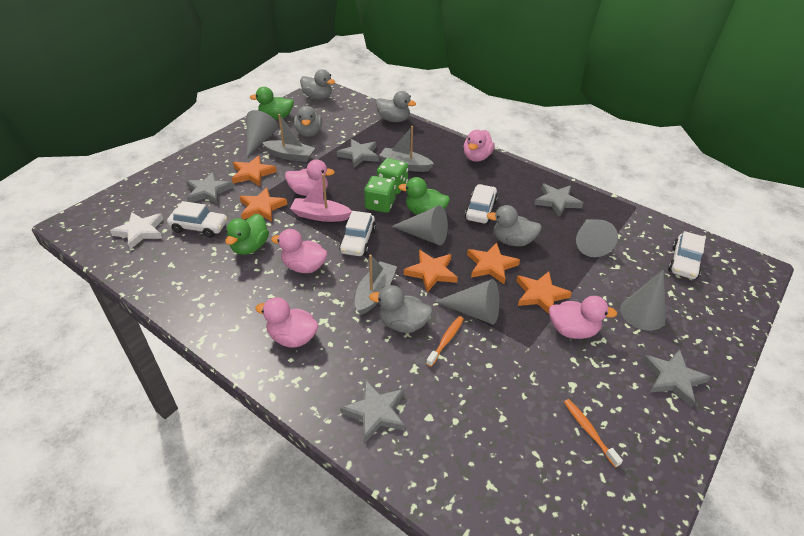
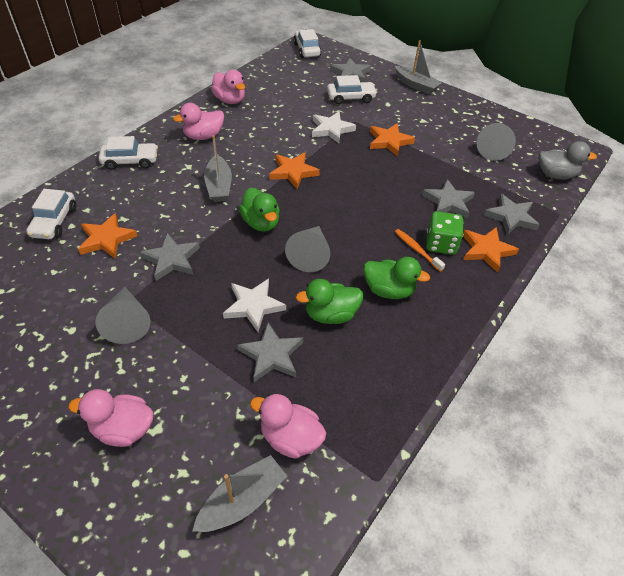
green dice: 2 -> 1
grey cone: 5 -> 3
grey duck: 5 -> 1
orange star: 5 -> 4
orange toothbrush: 2 -> 1
pink boat: 1 -> 0
pink duck: 5 -> 4
white star: 1 -> 2

